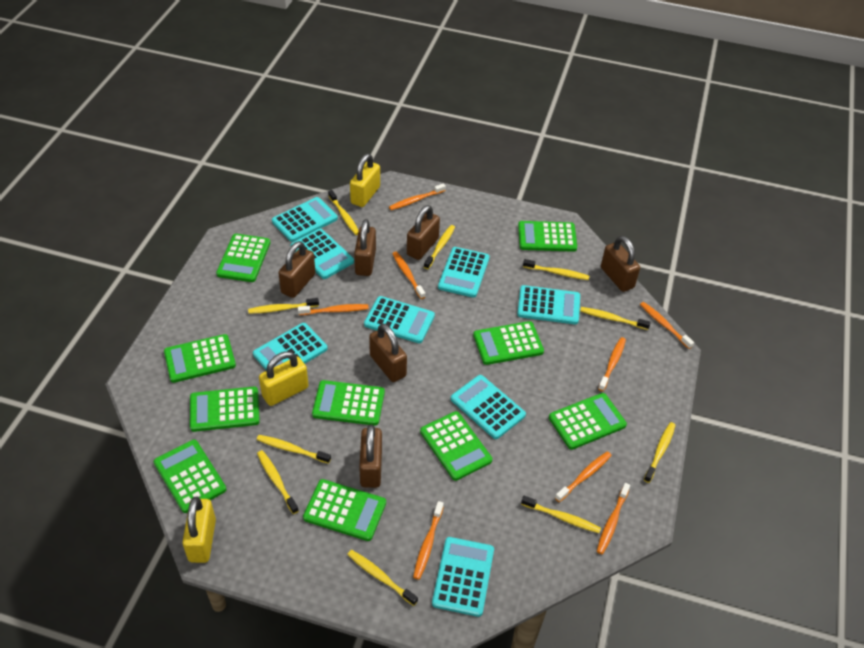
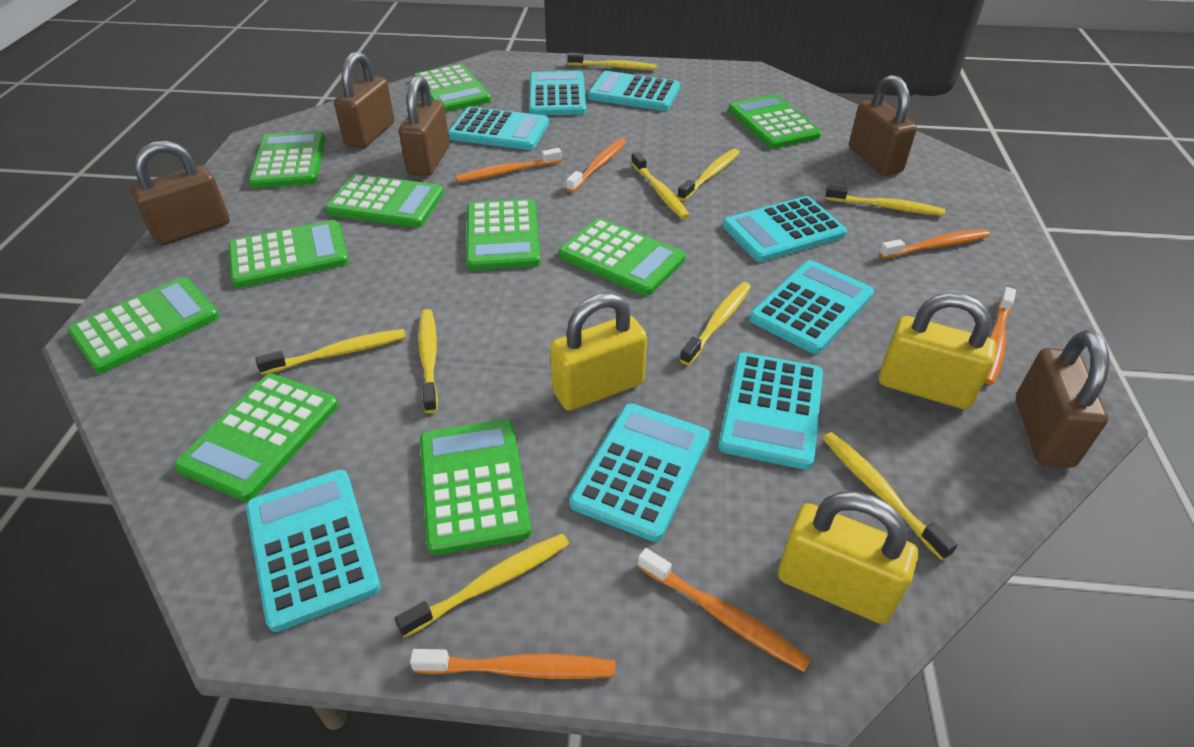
brown padlock: 6 -> 5
orange toothbrush: 8 -> 6
yellow toothbrush: 10 -> 9

